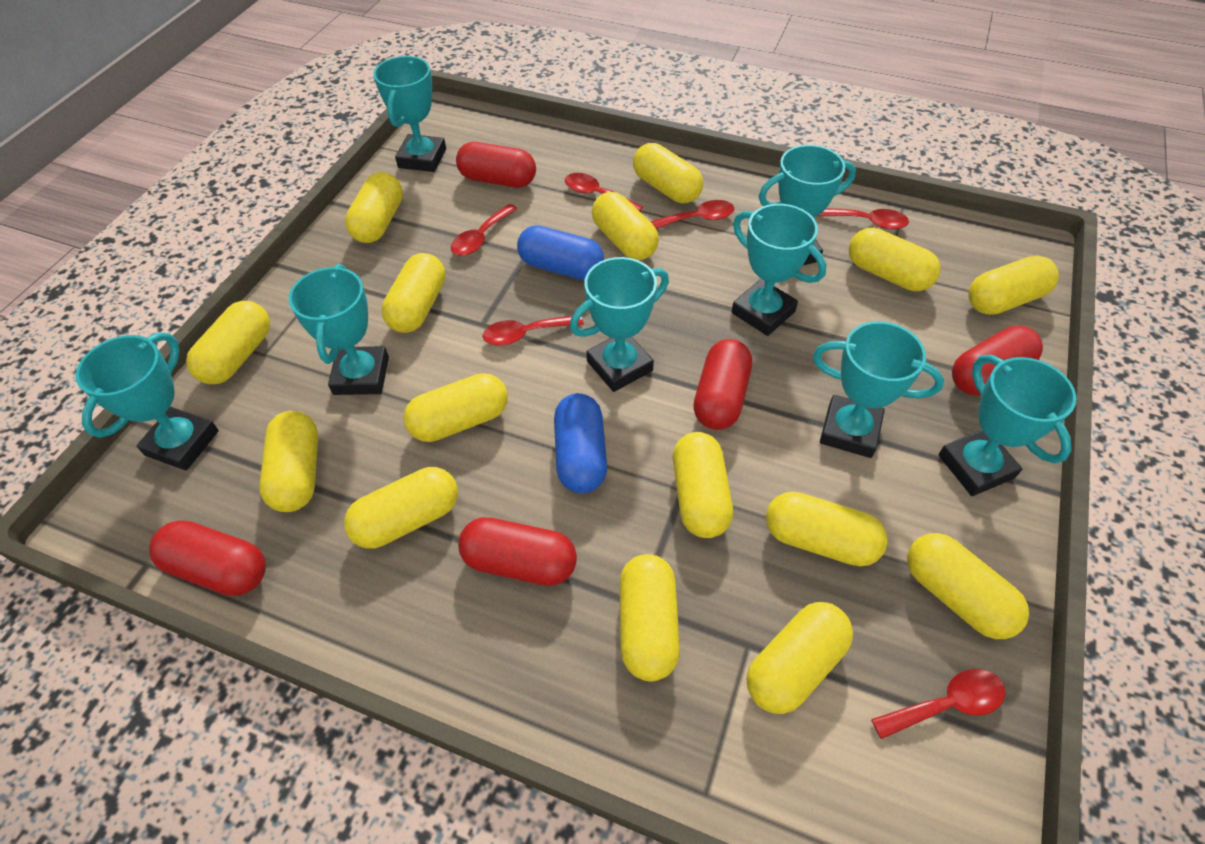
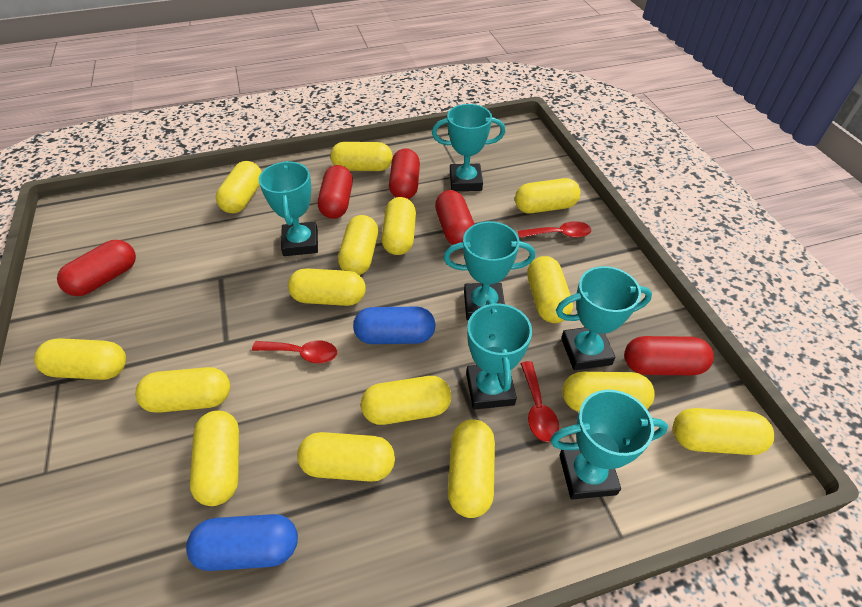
red spoon: 6 -> 3
turquoise trophy: 8 -> 6

